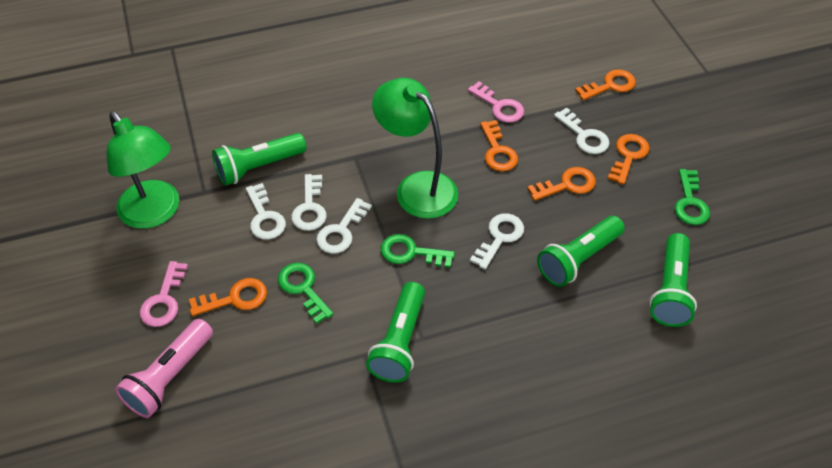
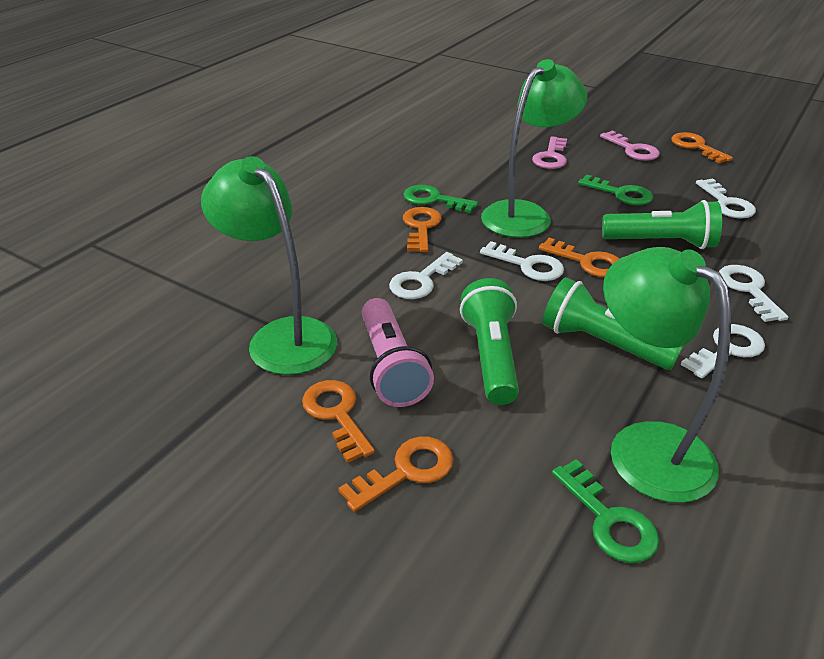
green flashlight: 4 -> 3
green lamp: 2 -> 3

